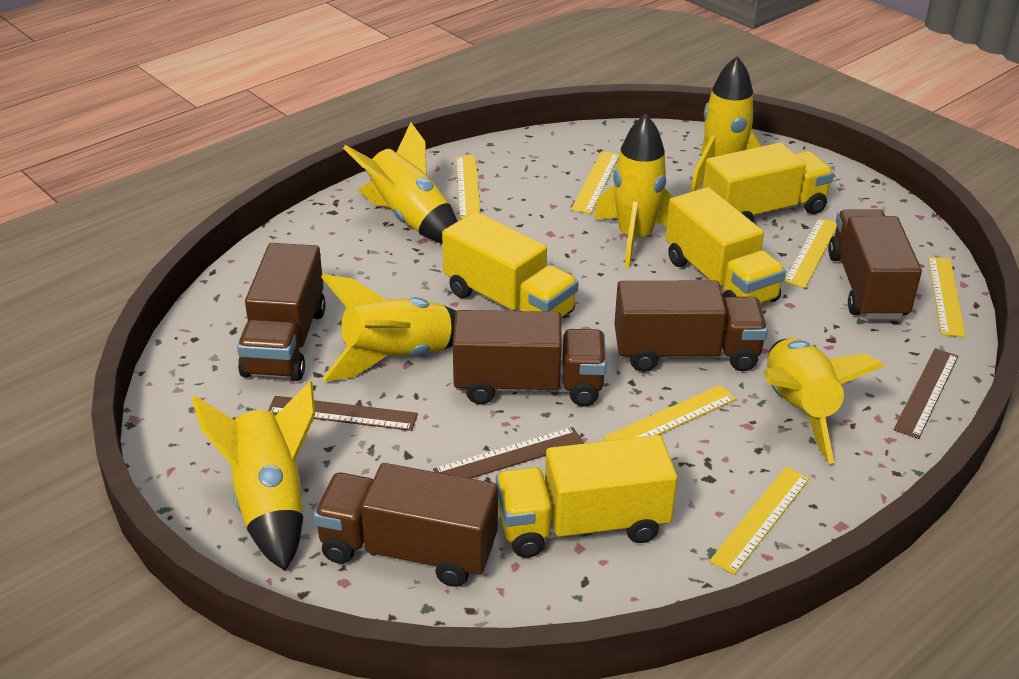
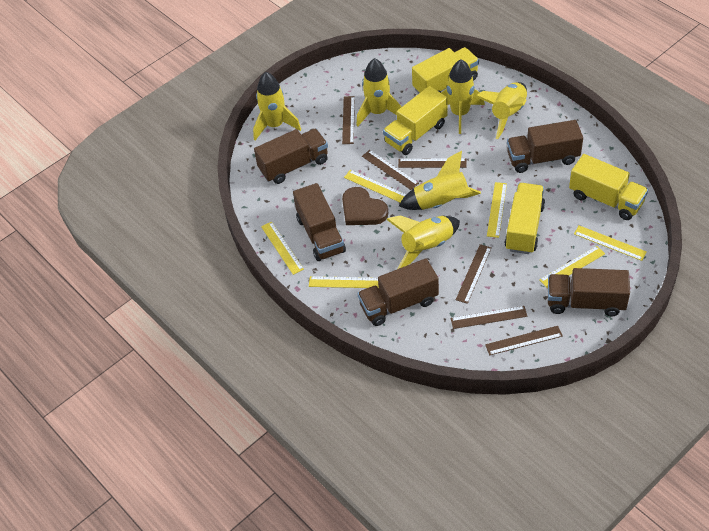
brown heart: 0 -> 1
brown ruler: 3 -> 6

